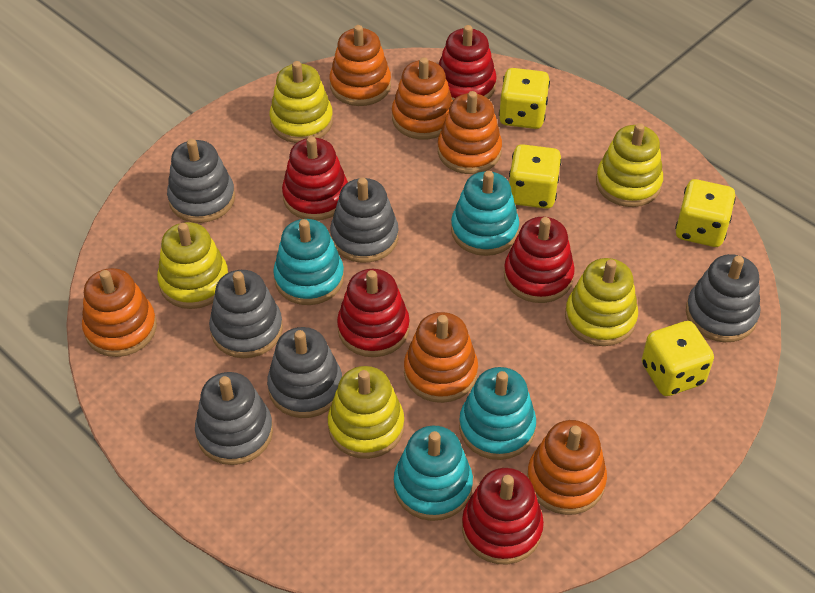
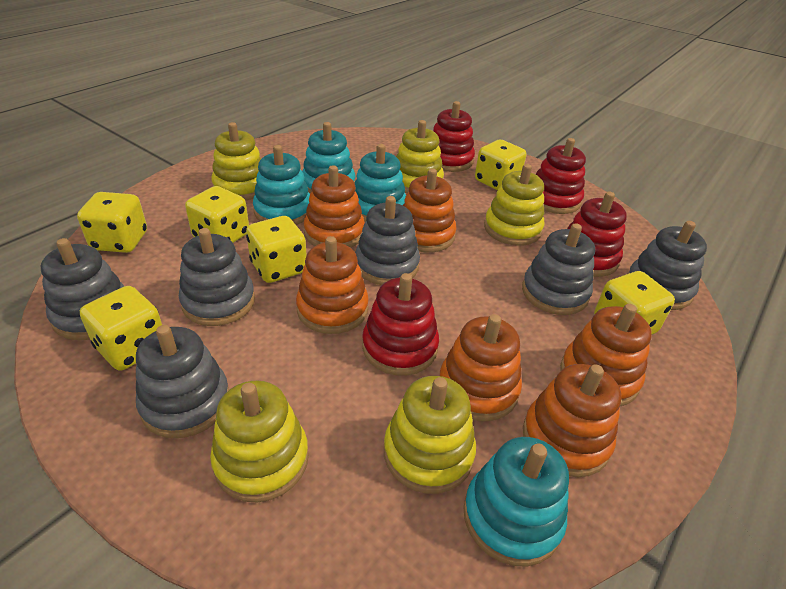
red stacking toy: 5 -> 4
yellow dice: 4 -> 6

